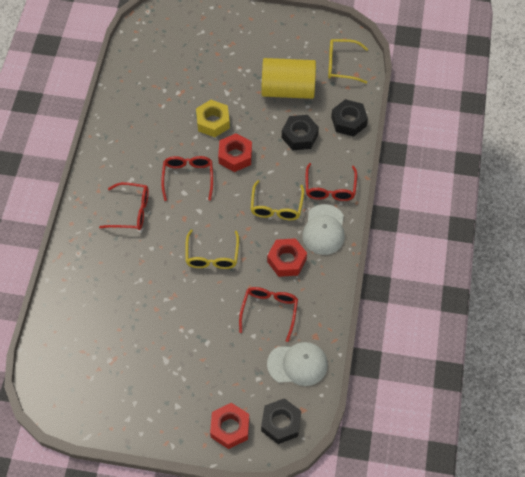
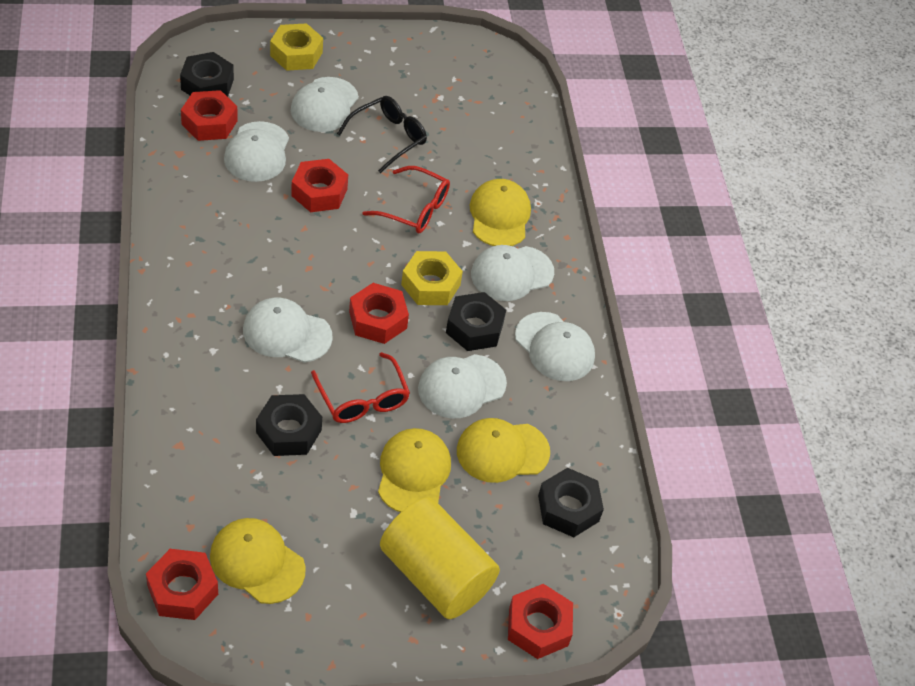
black glasses: 0 -> 1
black nut: 3 -> 4
red glasses: 4 -> 2
red nut: 3 -> 5
white cap: 2 -> 6
yellow cap: 0 -> 4
yellow glasses: 3 -> 0
yellow nut: 1 -> 2

